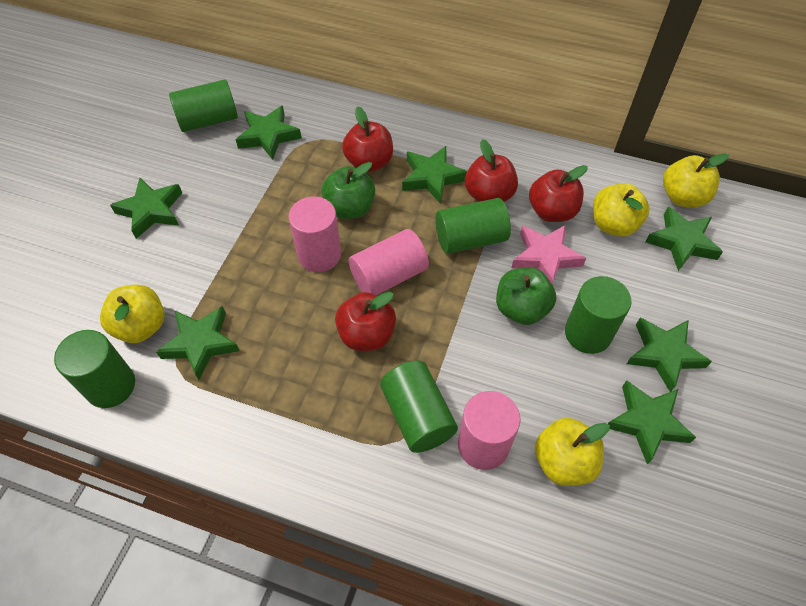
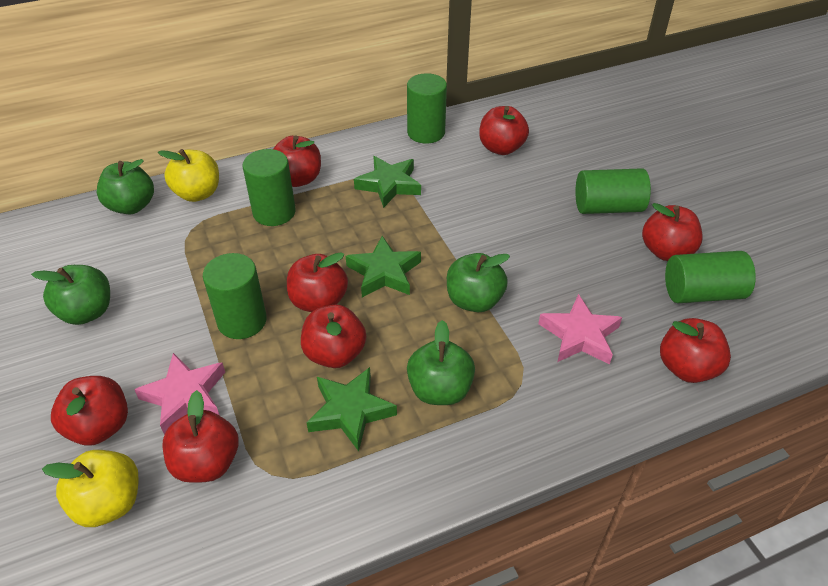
green apple: 2 -> 4
green star: 7 -> 3
pink cylinder: 3 -> 0
pink star: 1 -> 2
red apple: 4 -> 8
yellow apple: 4 -> 2

